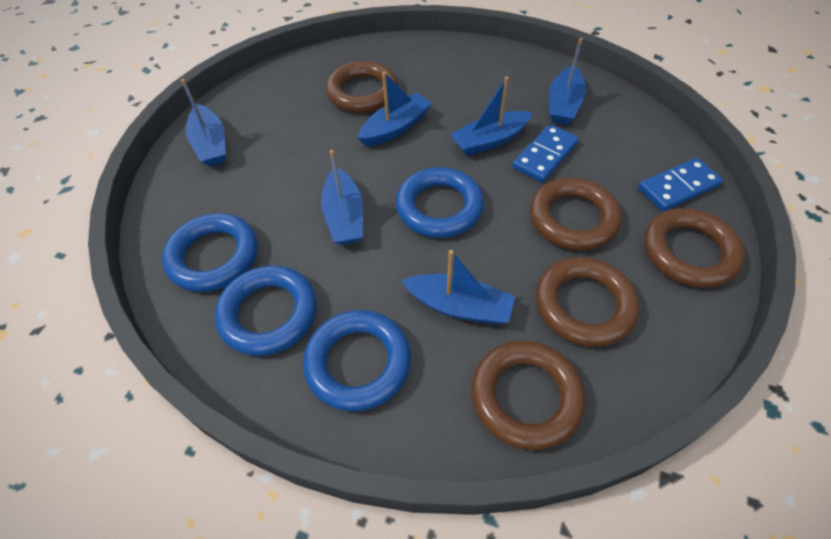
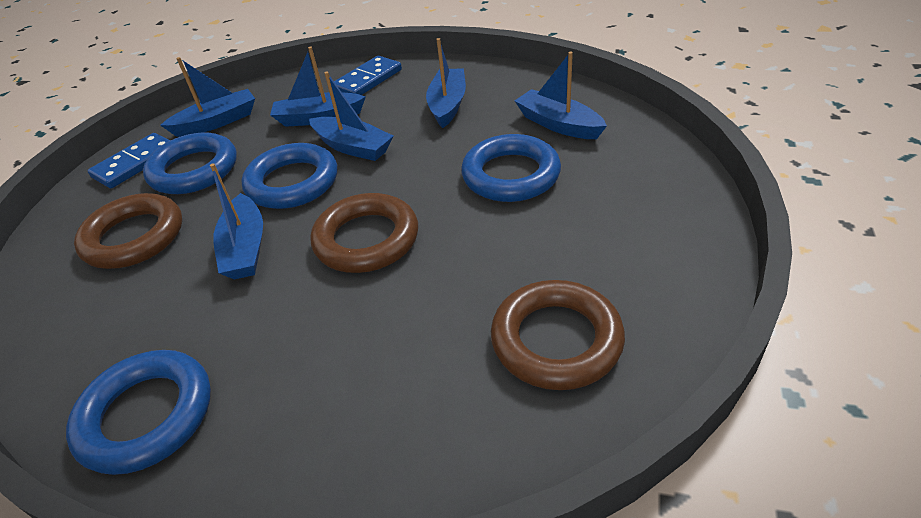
brown ring: 5 -> 3

